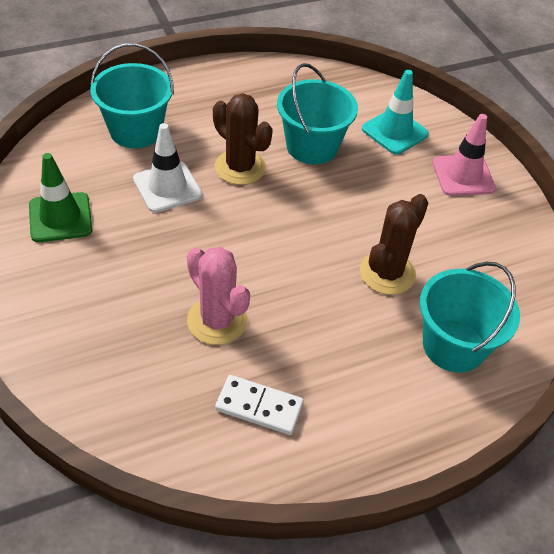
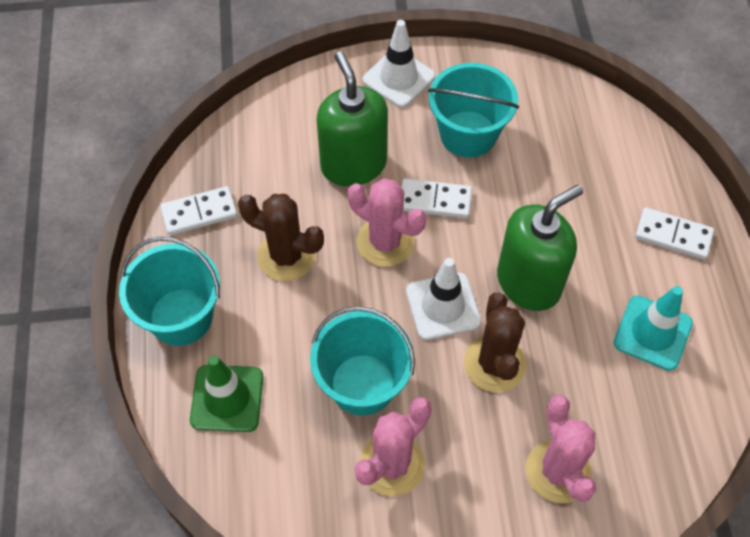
green soap dispenser: 0 -> 2
pink cactus: 1 -> 3
pink traffic cone: 1 -> 0
white domino: 1 -> 3
white traffic cone: 1 -> 2

